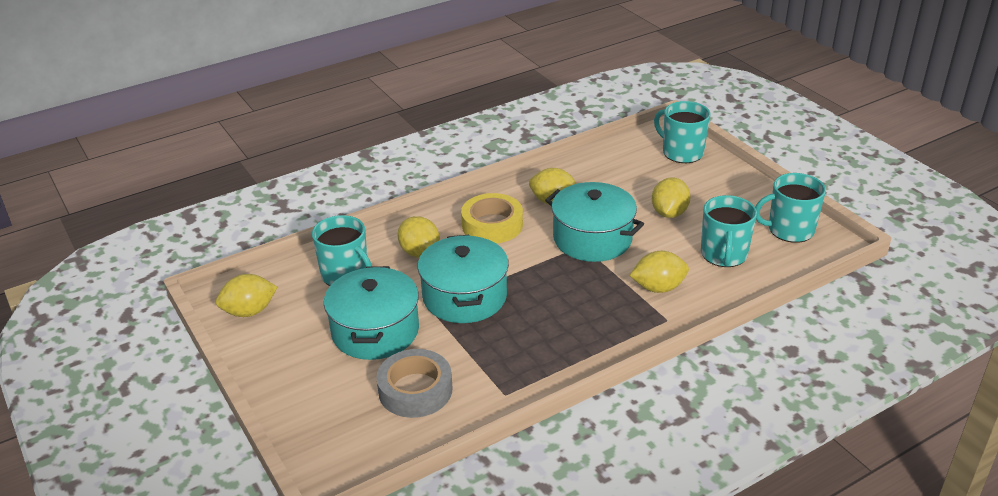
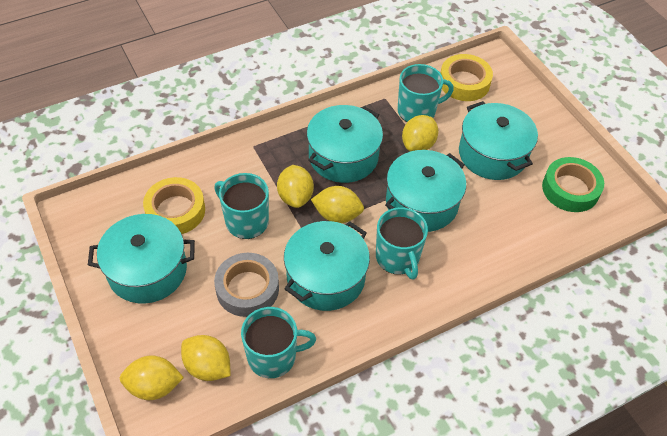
green tape: 0 -> 1
turquoise pot: 3 -> 5
yellow tape: 1 -> 2

